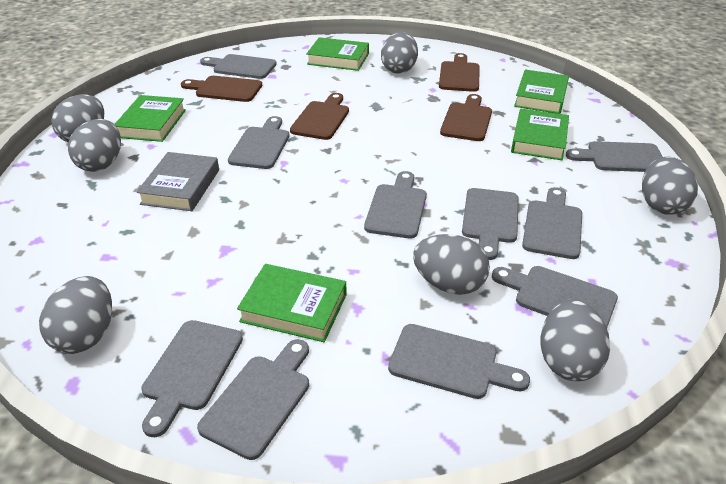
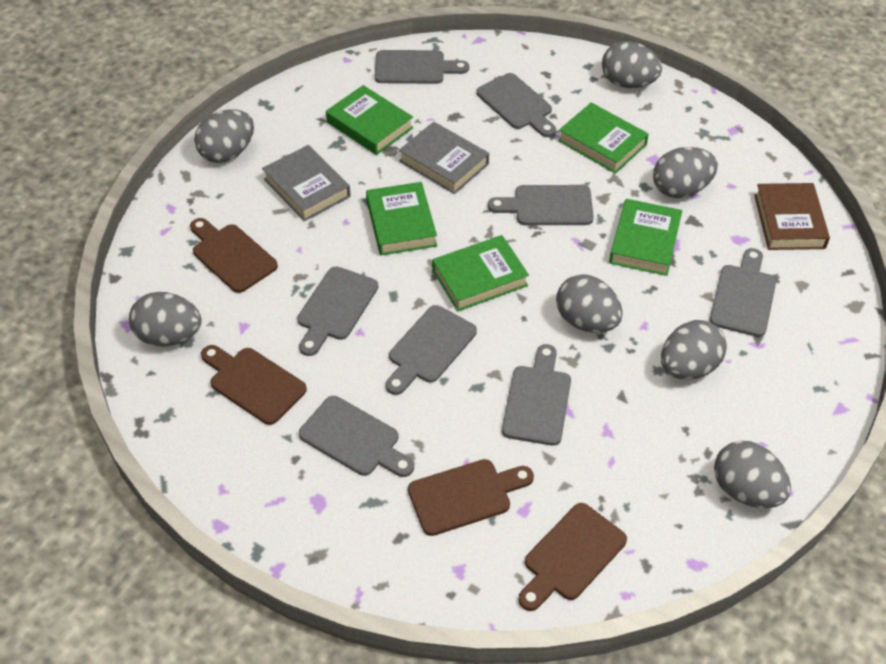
brown book: 0 -> 1
grey book: 1 -> 2
grey cutting board: 10 -> 8

